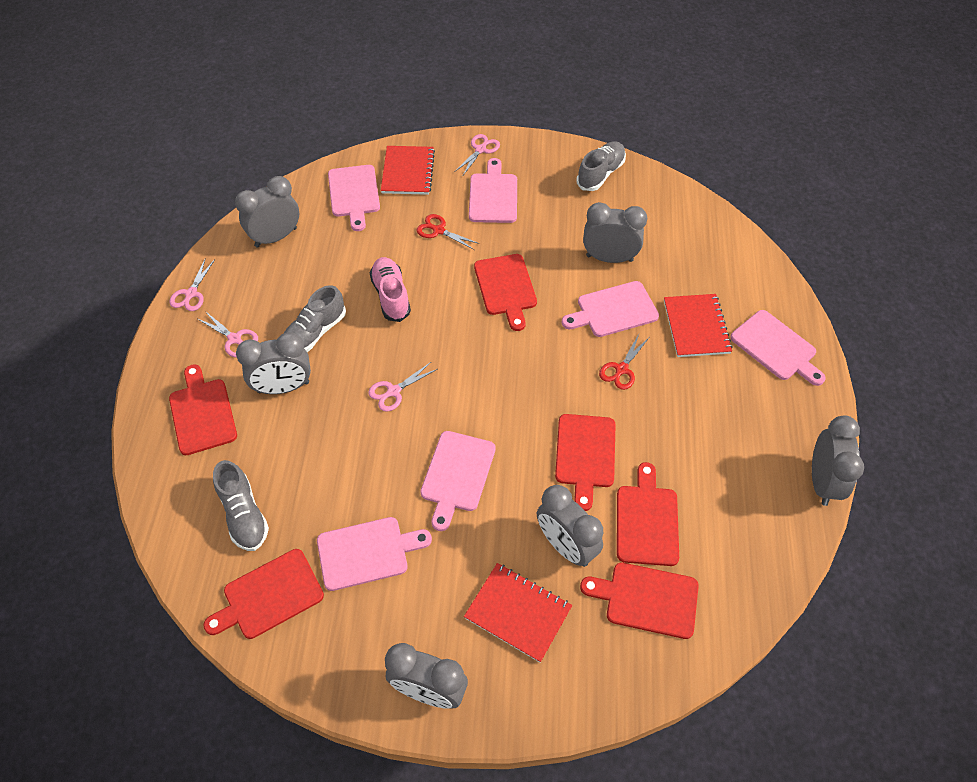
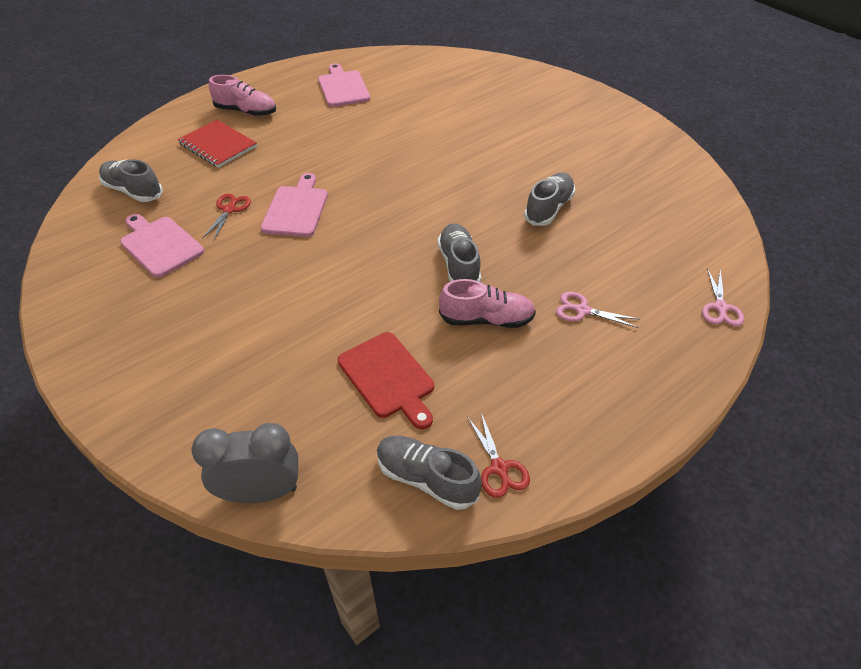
grey clock: 6 -> 1
grey shoe: 3 -> 4
pink cutting board: 6 -> 3
pink scissors: 4 -> 2
pink shoe: 1 -> 2
red cutting board: 6 -> 1
red notebook: 3 -> 1

